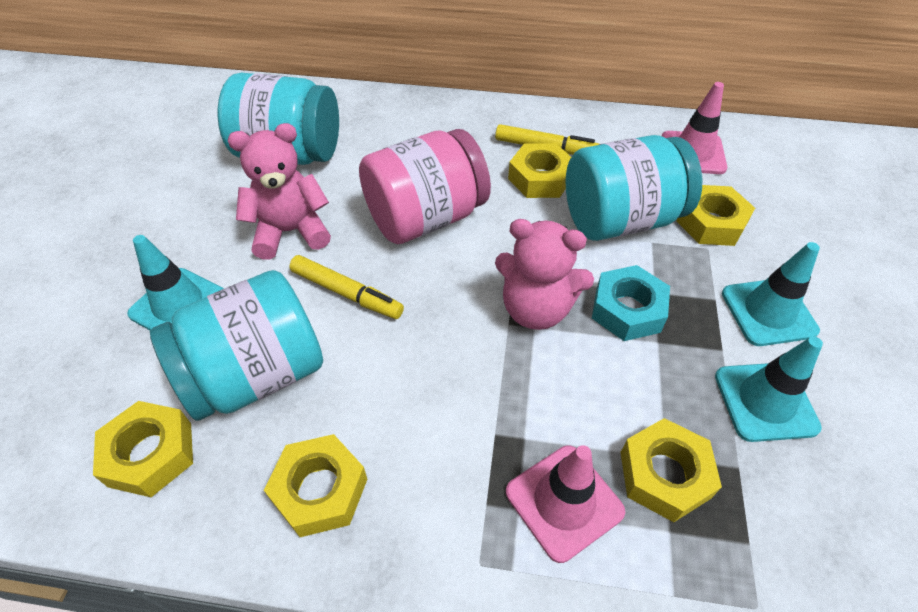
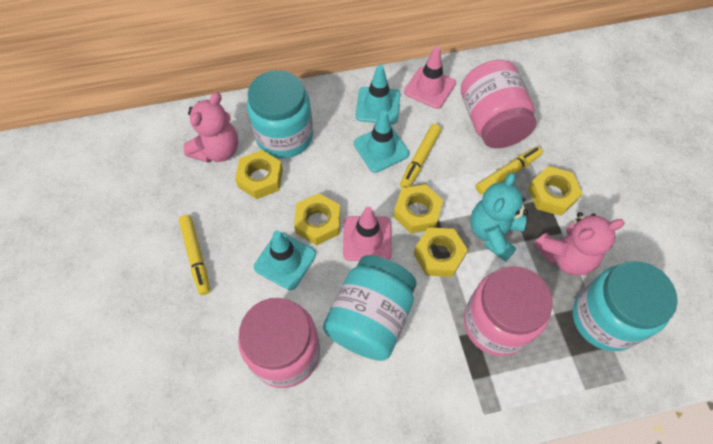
pink jar: 1 -> 3
turquoise nut: 1 -> 0
turquoise teddy bear: 0 -> 1
yellow marker: 2 -> 3

